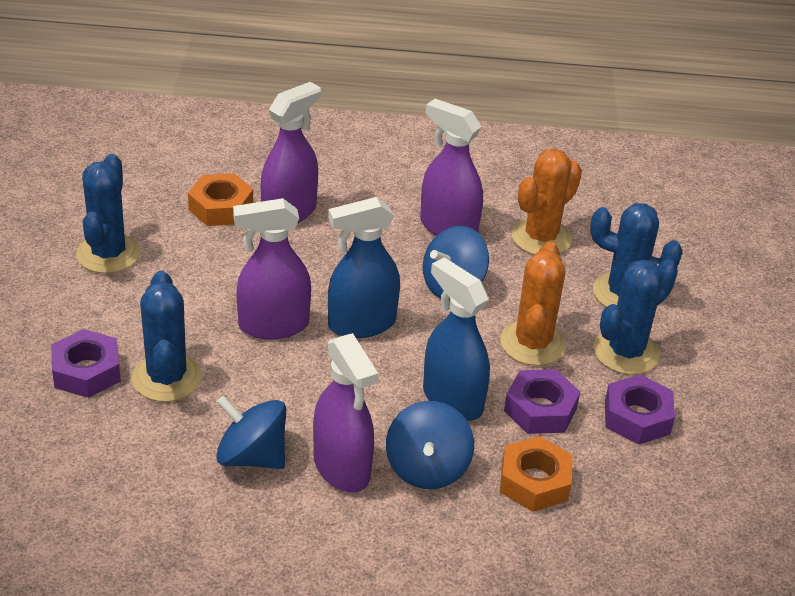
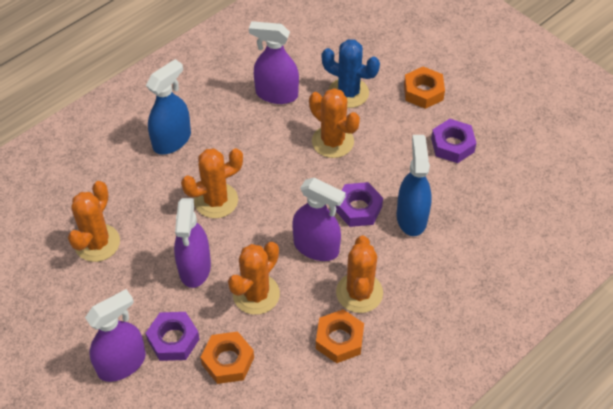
blue cactus: 4 -> 1
blue spinning top: 3 -> 0
orange cactus: 2 -> 5
orange nut: 2 -> 3

